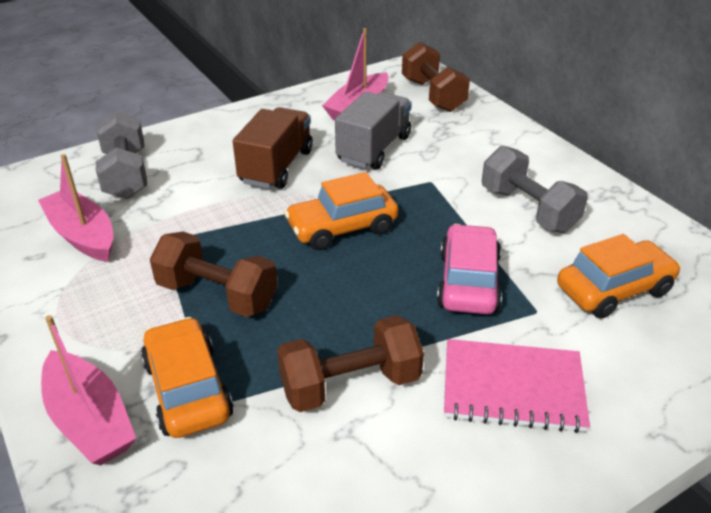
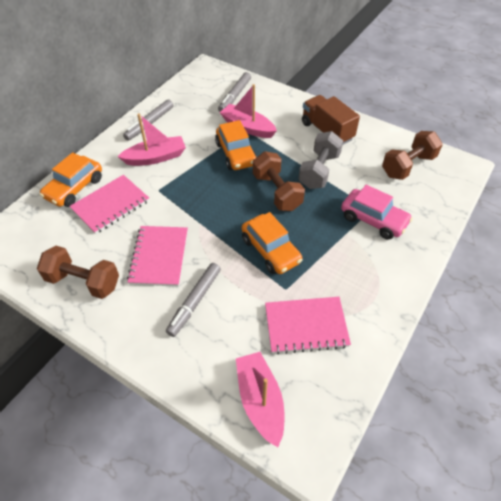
grey dumbbell: 2 -> 1
grey marker: 0 -> 3
grey truck: 1 -> 0
pink notebook: 1 -> 3

